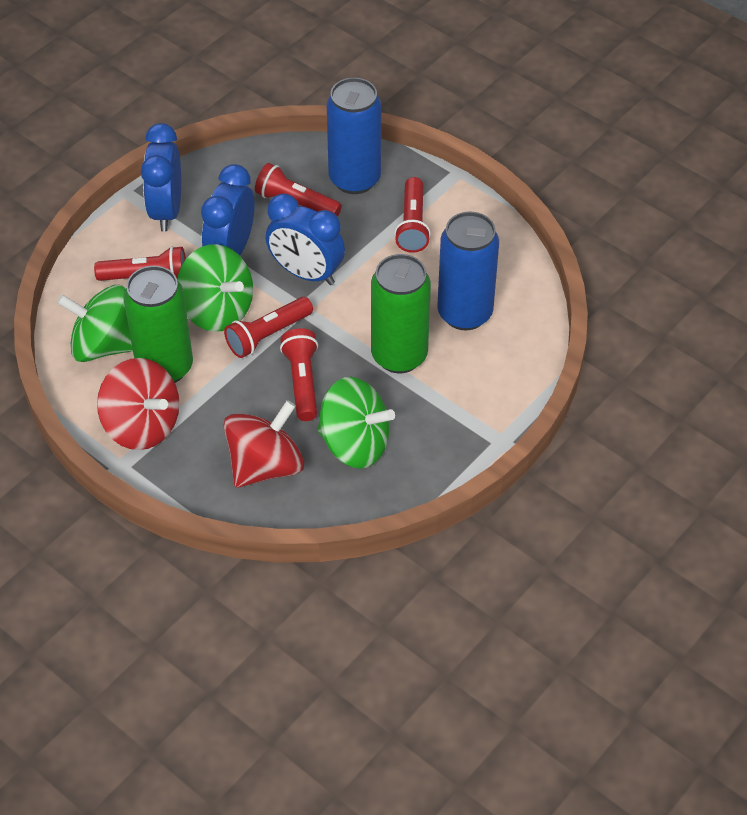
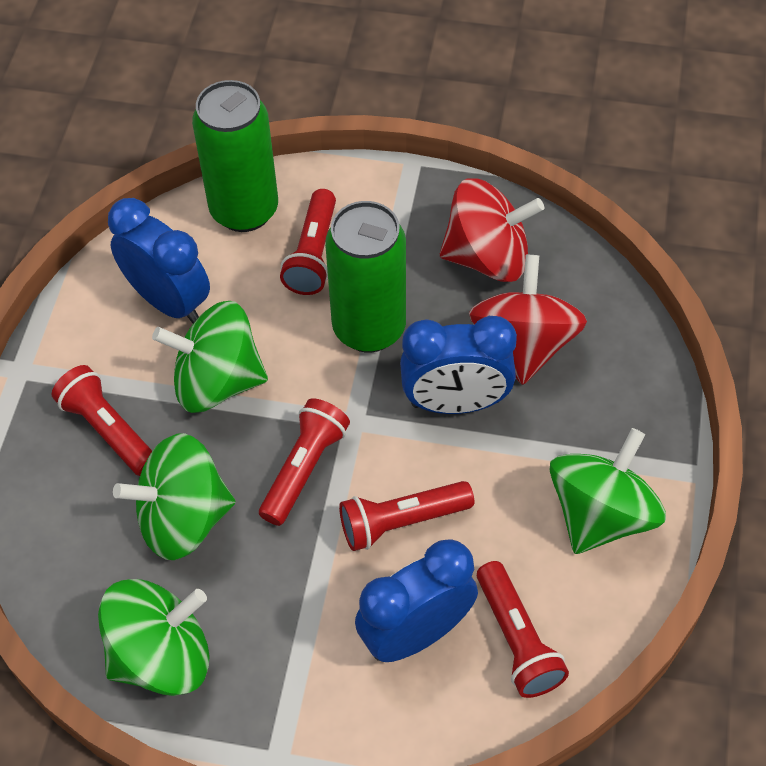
blue can: 2 -> 0
green spinning top: 3 -> 4

